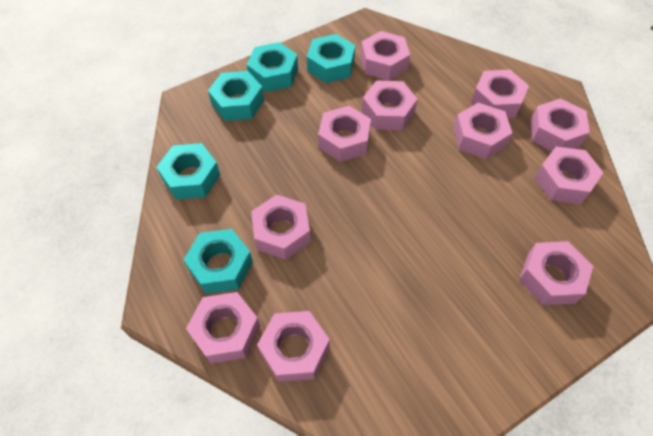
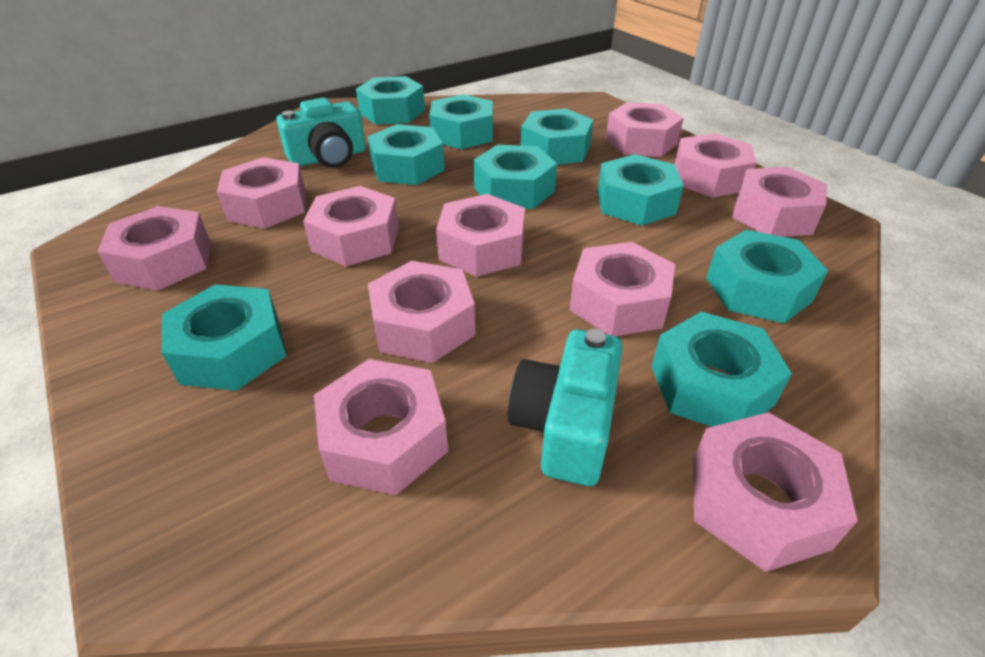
turquoise camera: 0 -> 2
turquoise nut: 5 -> 9

